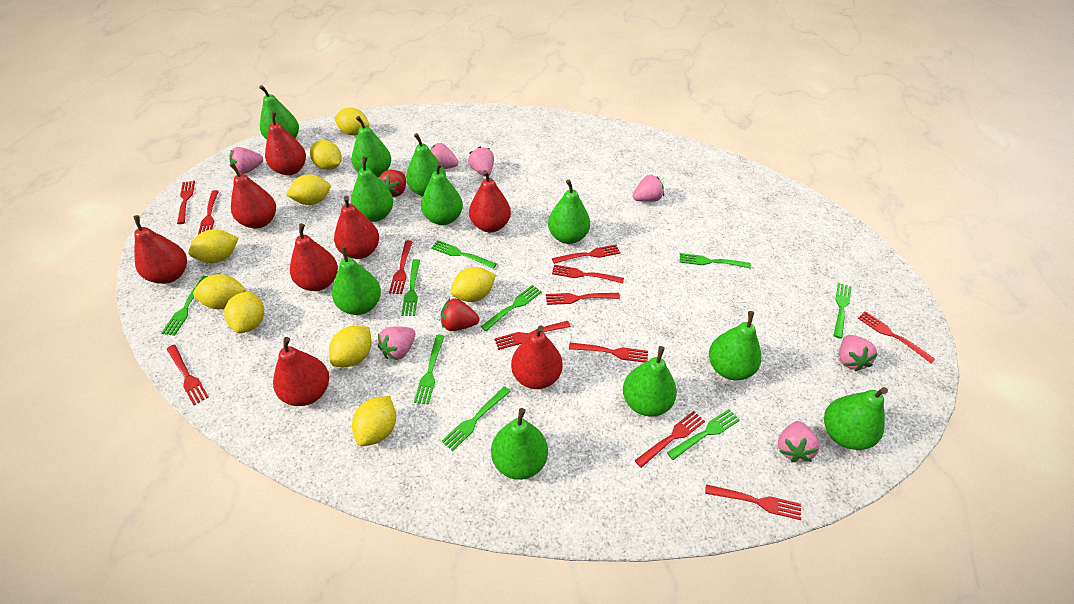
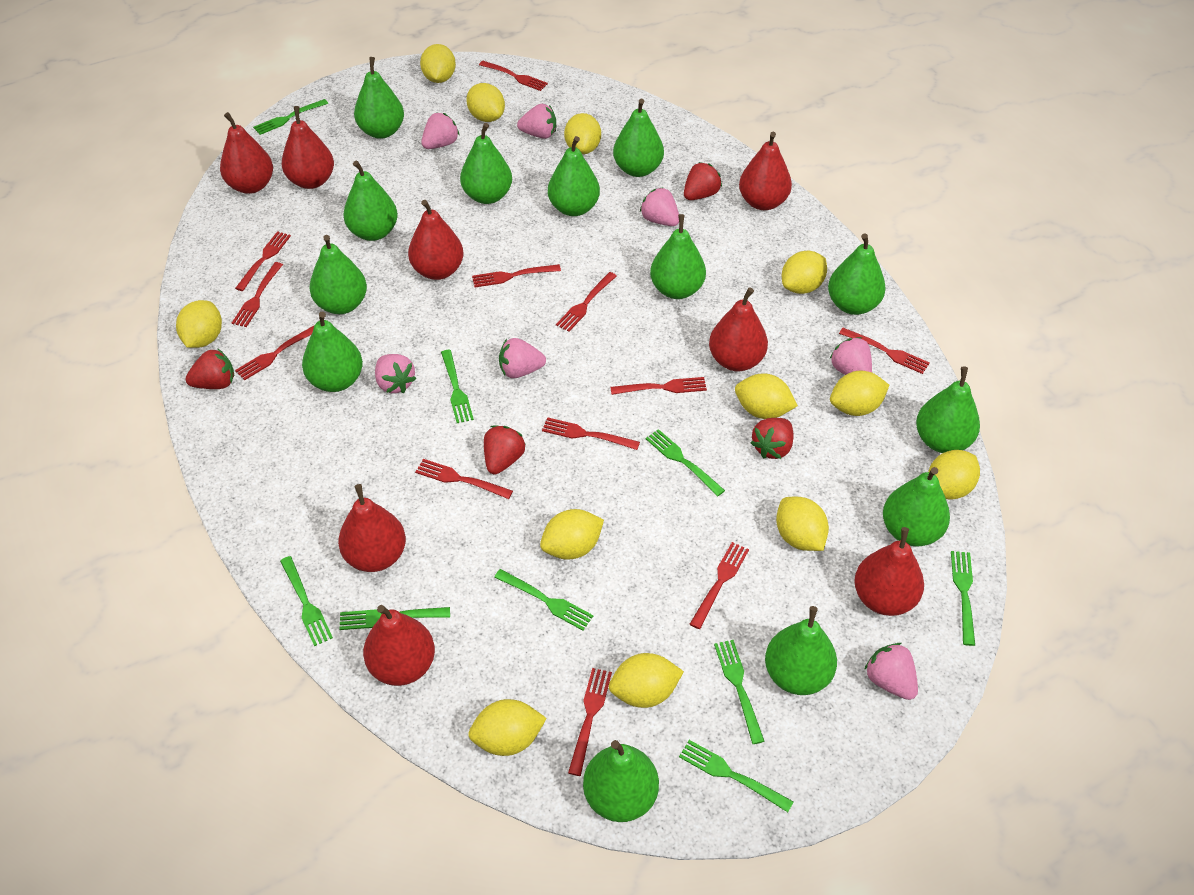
green pear: 11 -> 13
red strawberry: 2 -> 4
yellow lemon: 9 -> 12

